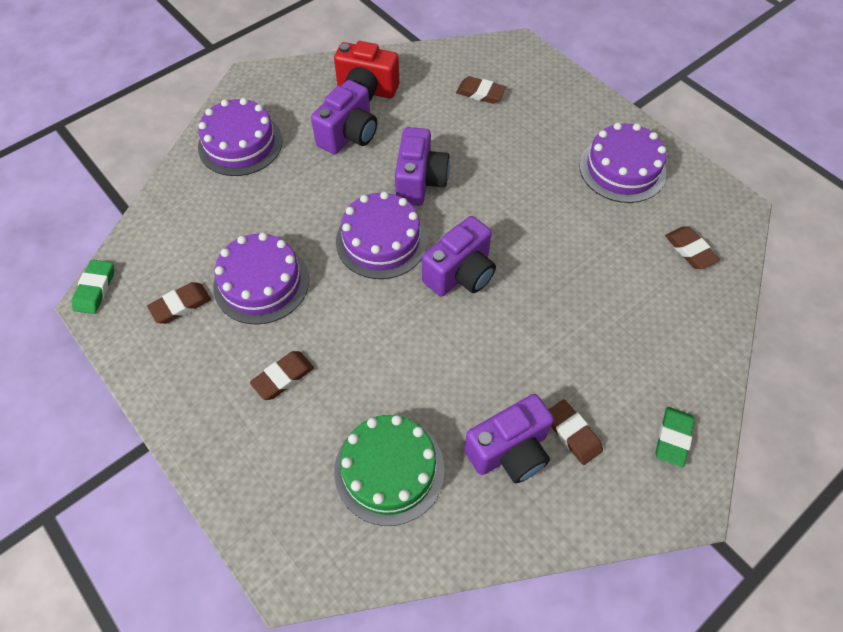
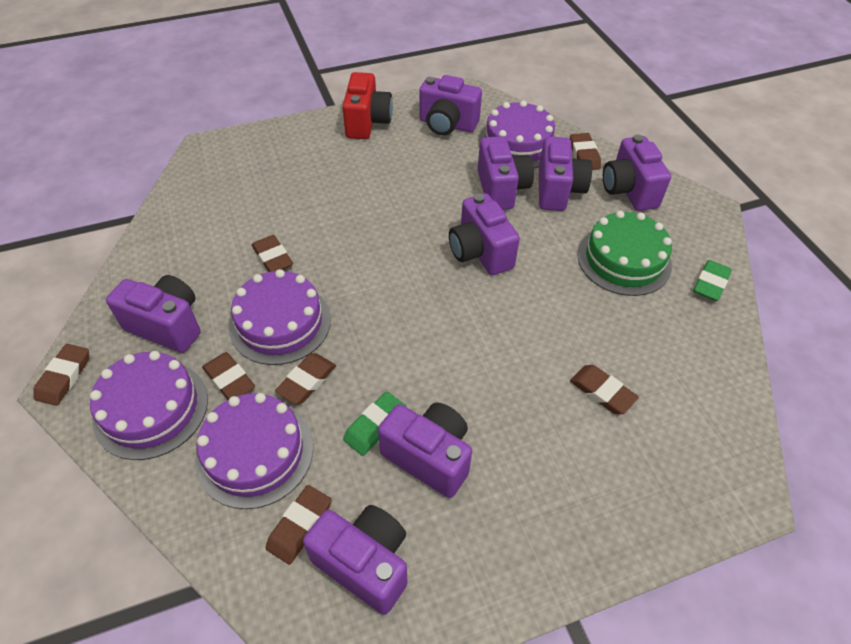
brown eraser: 5 -> 7
purple camera: 4 -> 8

